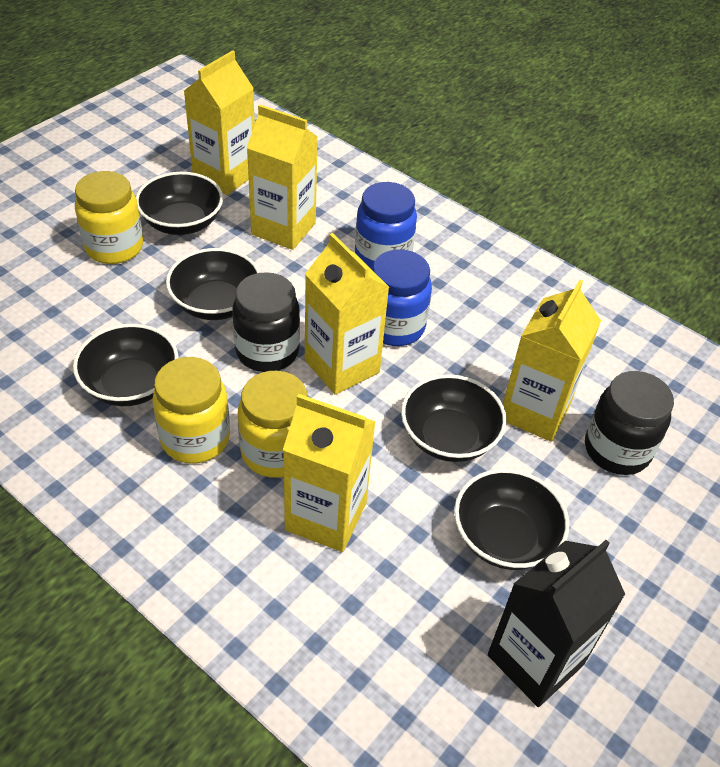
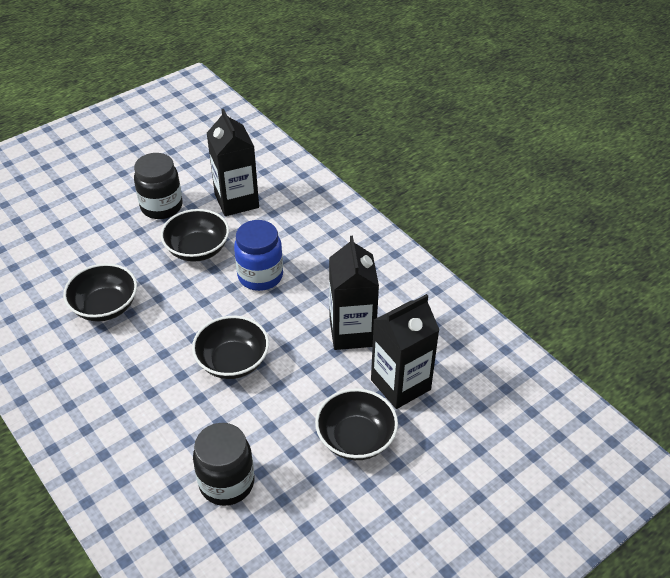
black bowl: 5 -> 4
black carton: 1 -> 3
blue jar: 2 -> 1
yellow carton: 5 -> 0
yellow jar: 3 -> 0

